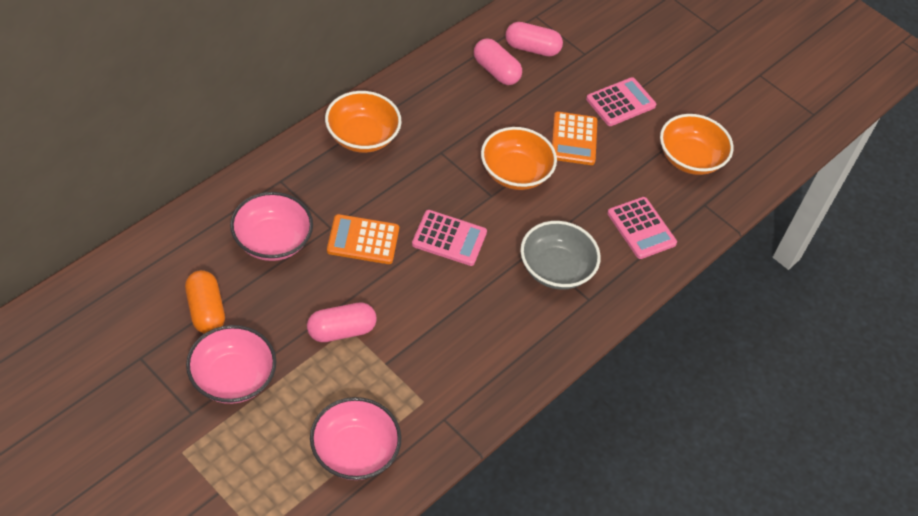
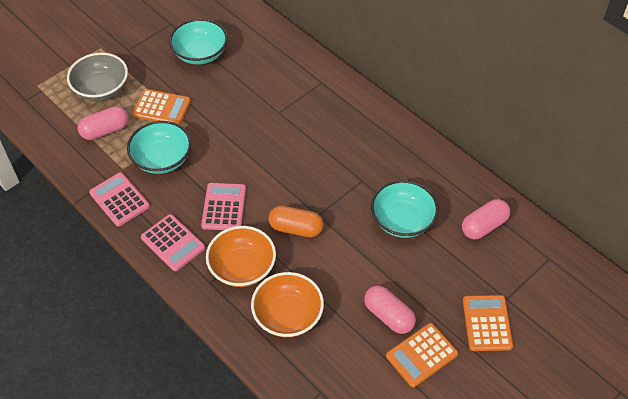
orange bowl: 3 -> 2
orange calculator: 2 -> 3
pink bowl: 3 -> 0
turquoise bowl: 0 -> 3

